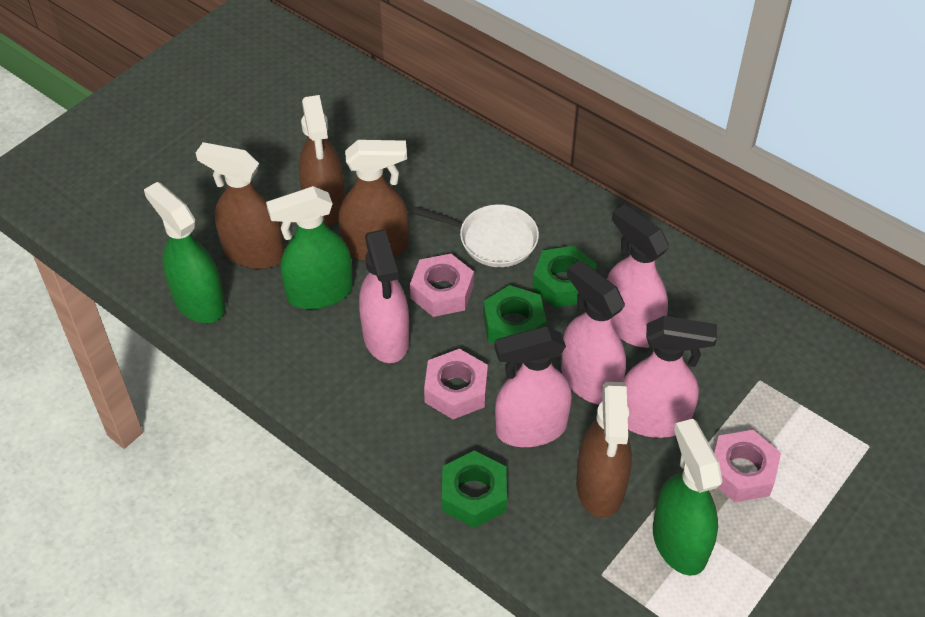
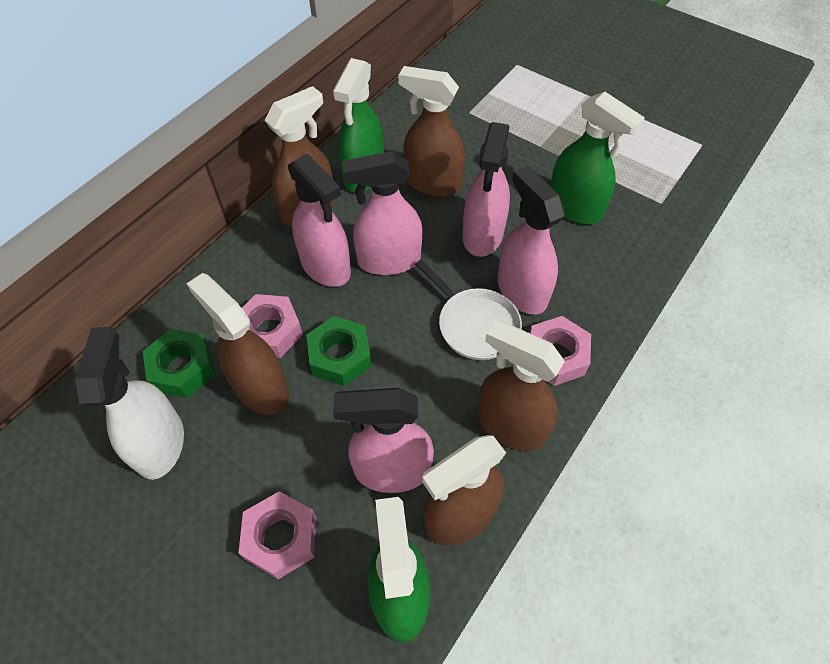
brown spray bottle: 4 -> 5
green nut: 3 -> 2
white spray bottle: 0 -> 1

